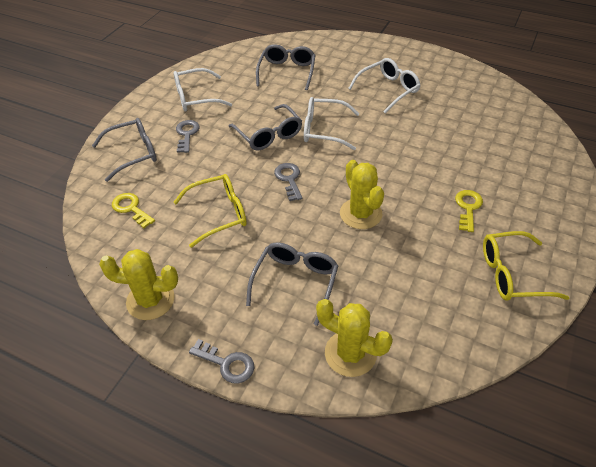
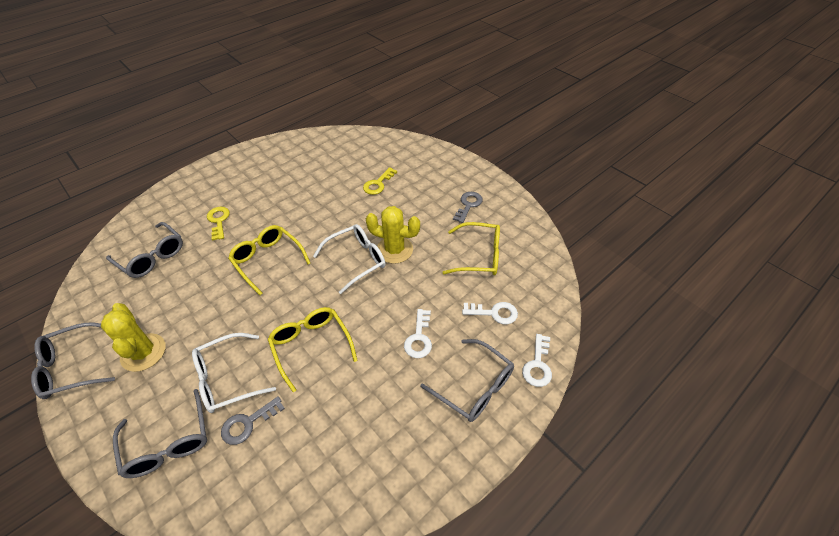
grey key: 3 -> 2
white glasses: 3 -> 2
white key: 0 -> 3
yellow cactus: 3 -> 2
yellow glasses: 2 -> 3

